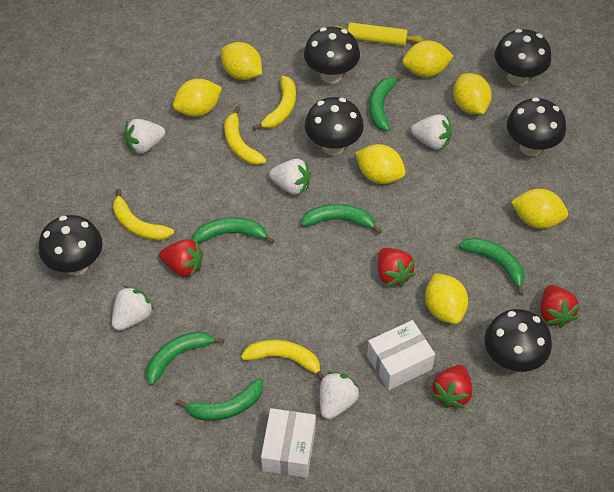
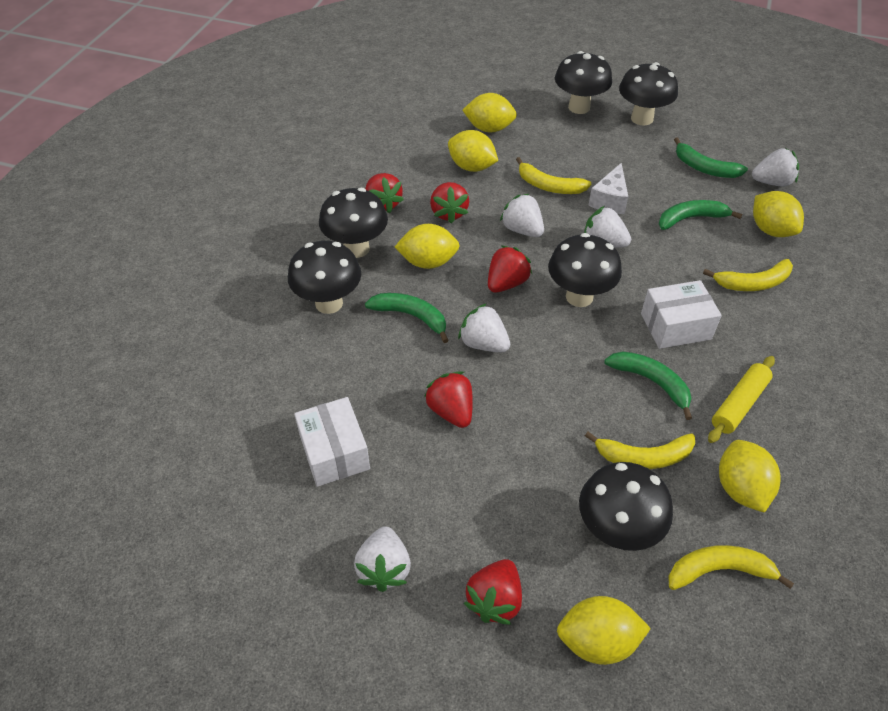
green banana: 6 -> 4
red strawberry: 4 -> 5
white cheese: 0 -> 1
yellow lemon: 7 -> 6

